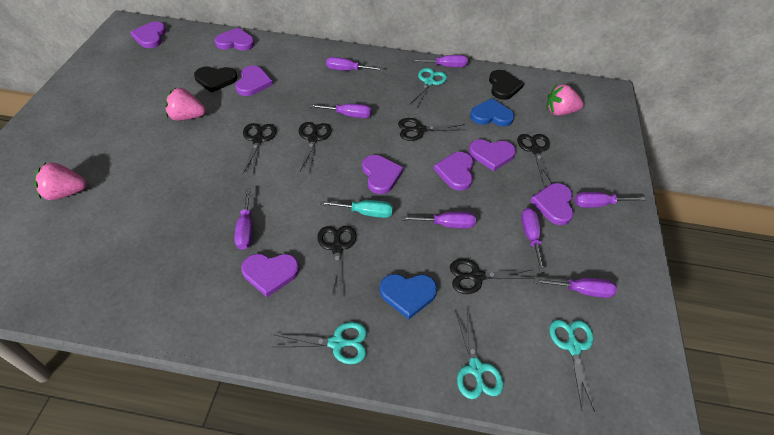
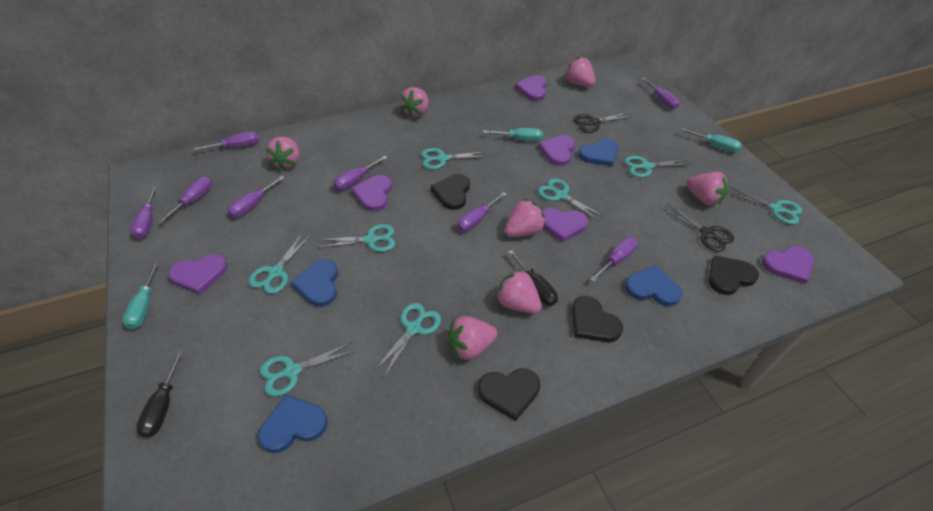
black heart: 2 -> 4
black scissors: 6 -> 2
black screwdriver: 0 -> 2
blue heart: 2 -> 4
pink strawberry: 3 -> 7
purple heart: 8 -> 6
turquoise scissors: 4 -> 8
turquoise screwdriver: 1 -> 3

